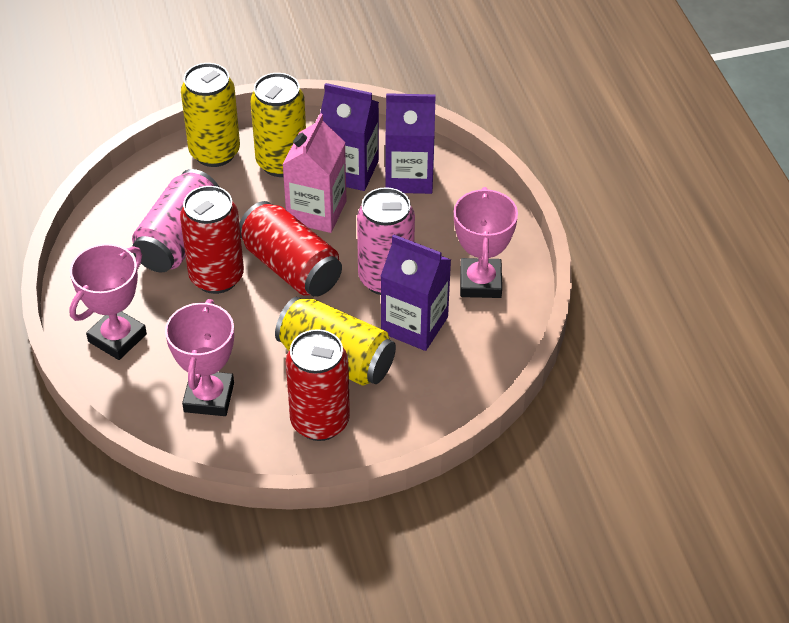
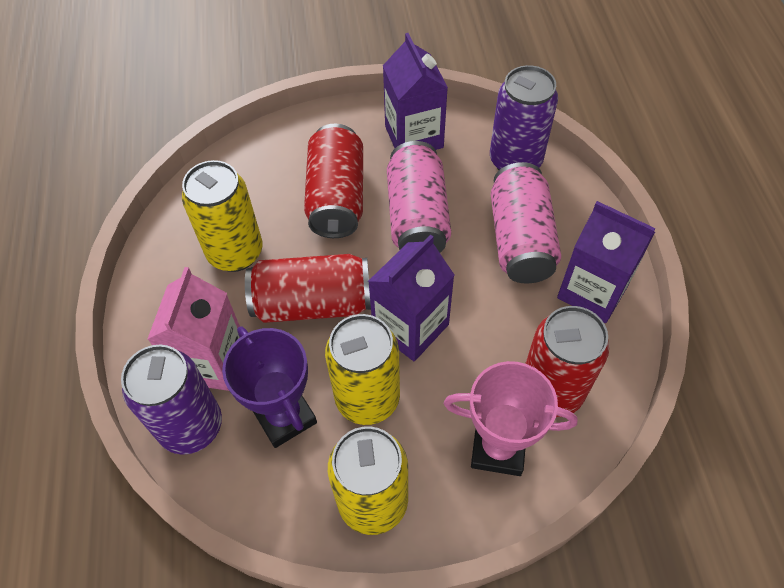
pink trophy: 3 -> 1
purple can: 0 -> 2
purple trophy: 0 -> 1

